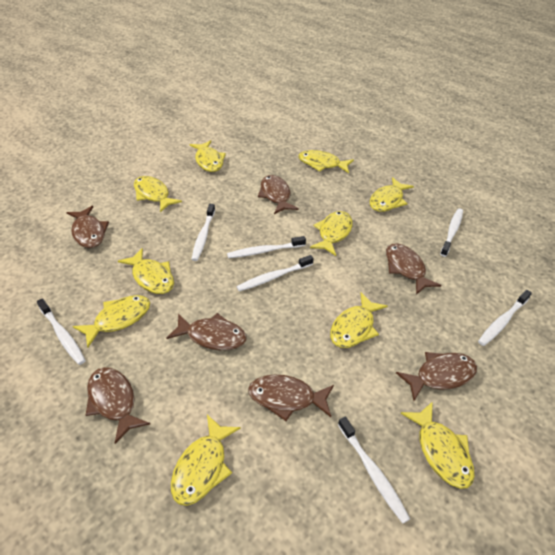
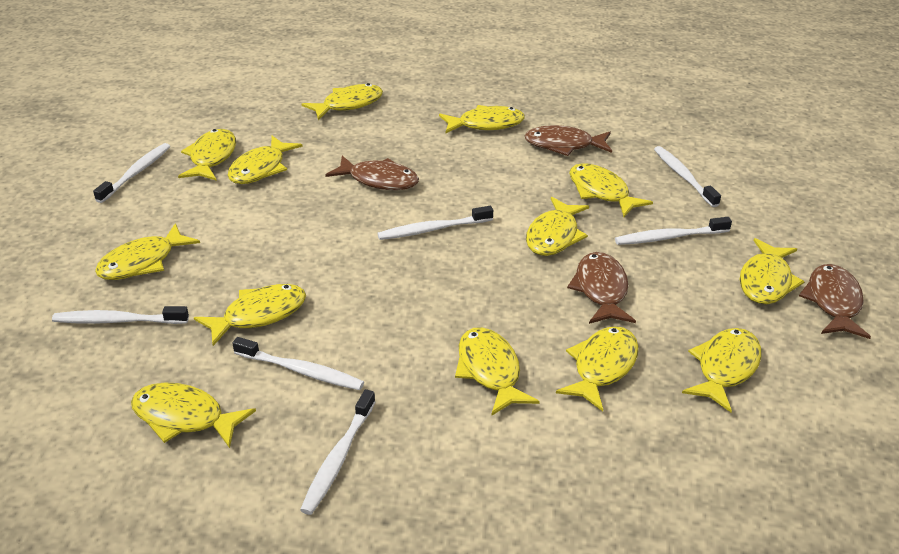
brown fish: 7 -> 4
yellow fish: 10 -> 13

